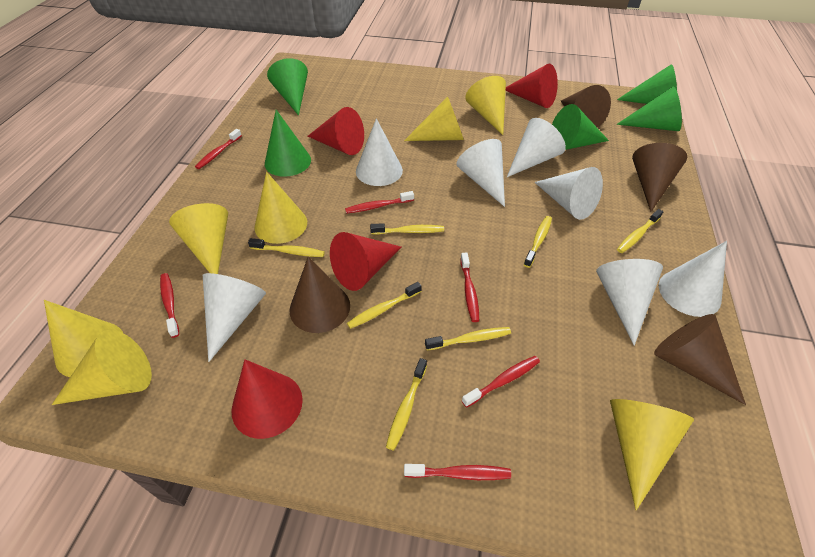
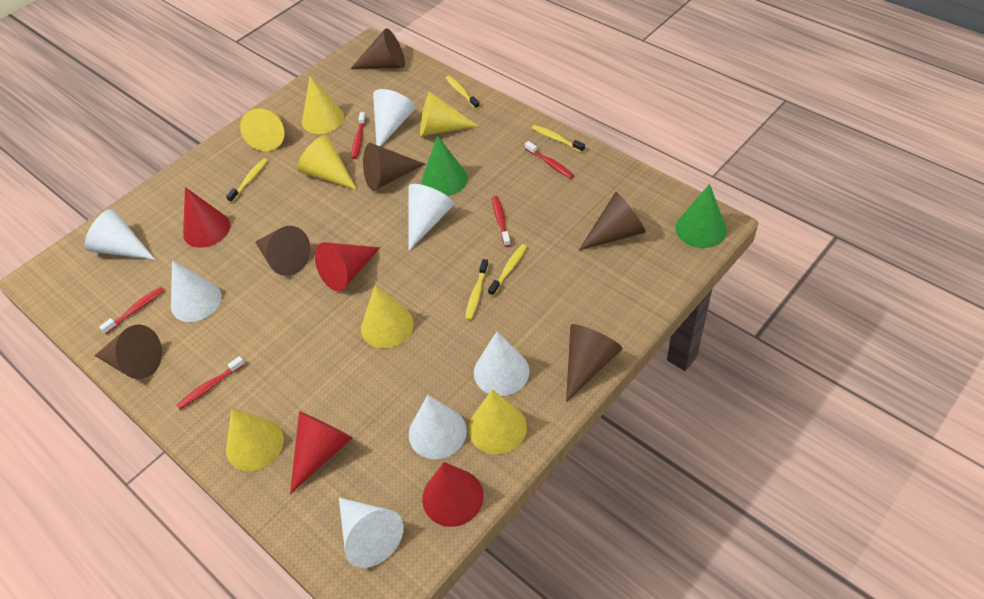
brown cone: 4 -> 6
green cone: 5 -> 2
red toothbrush: 6 -> 5
yellow toothbrush: 7 -> 5

